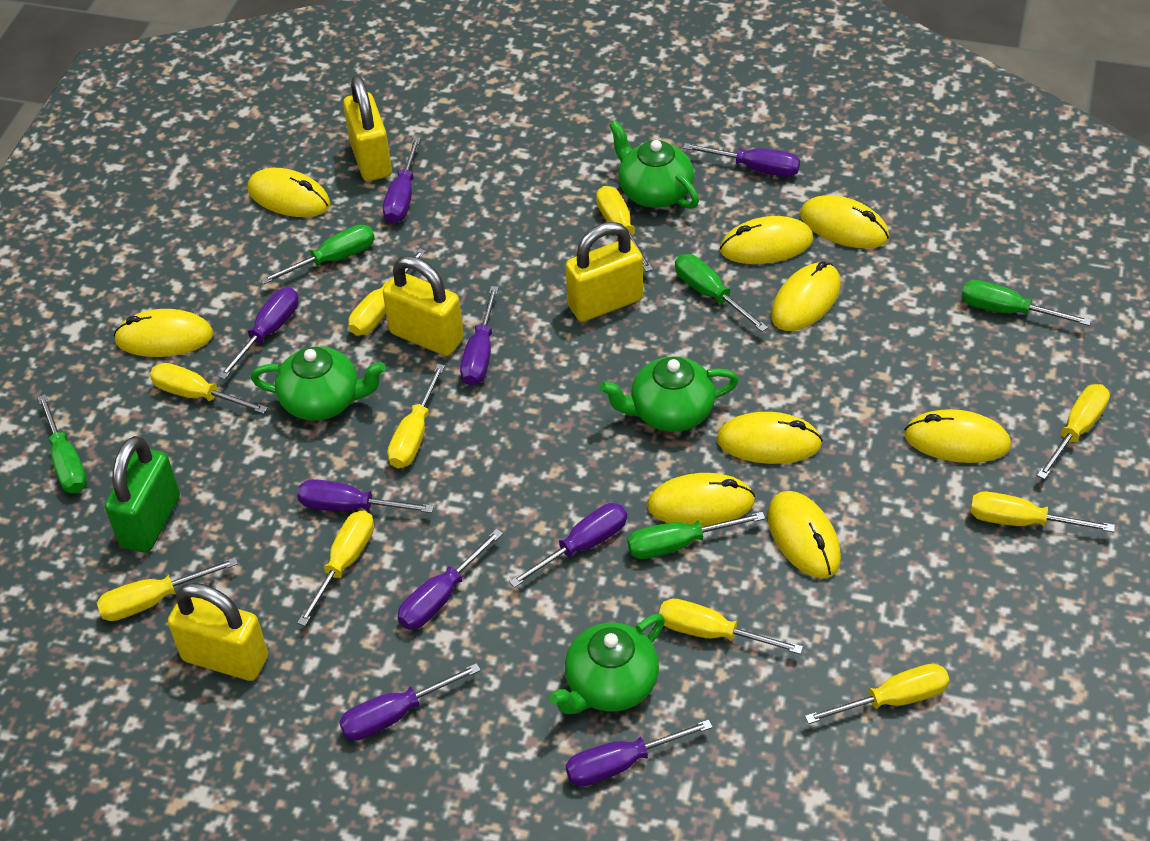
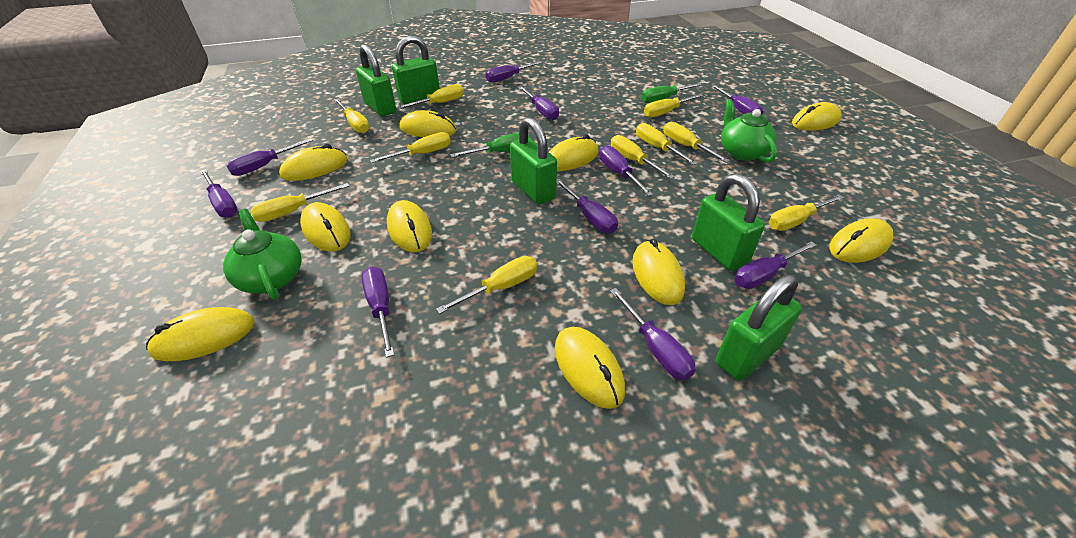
green padlock: 1 -> 5
green screwdriver: 5 -> 2
green teapot: 4 -> 2
purple screwdriver: 9 -> 10
yellow mouse: 9 -> 10
yellow padlock: 4 -> 0

